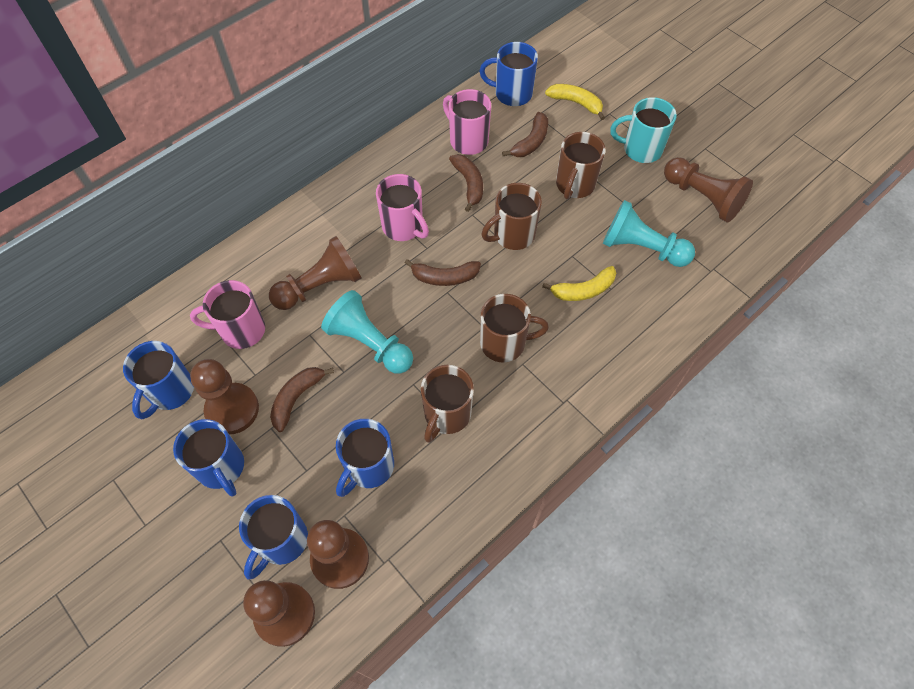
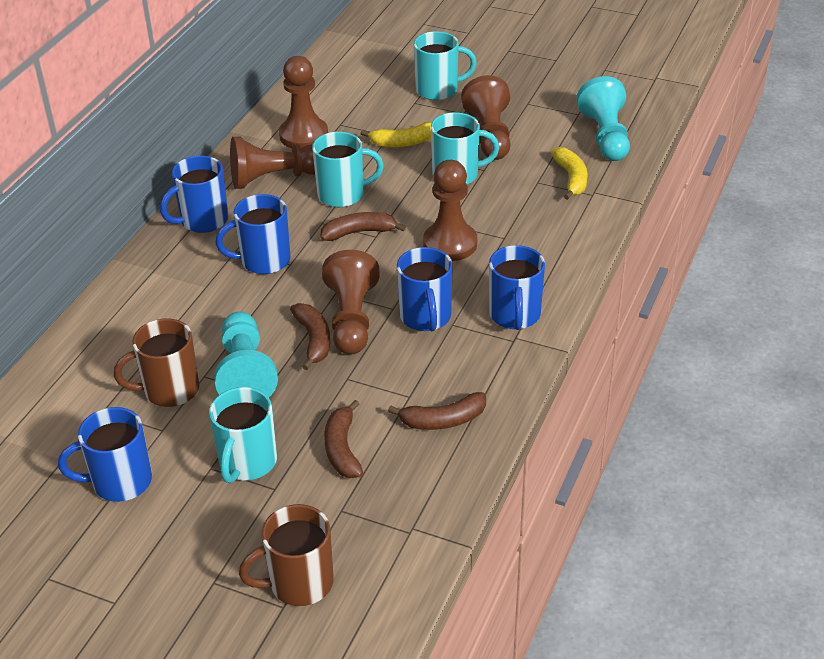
brown mug: 4 -> 2
pink mug: 3 -> 0
turquoise mug: 1 -> 4

